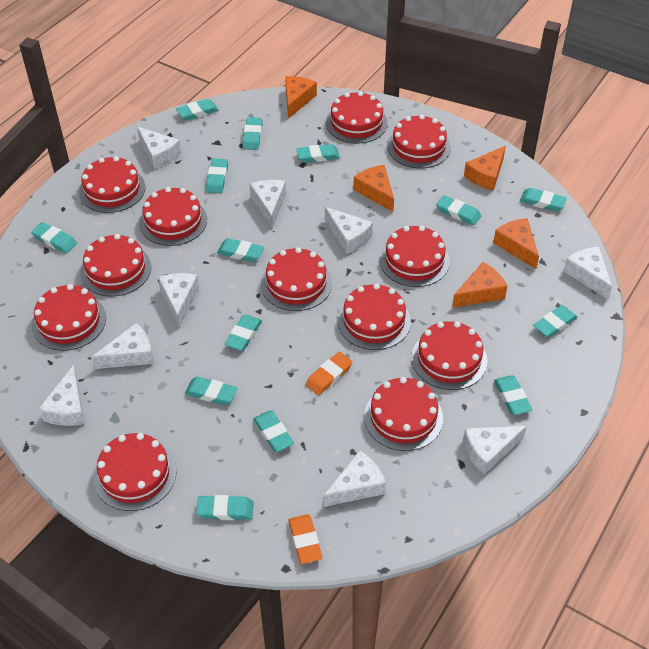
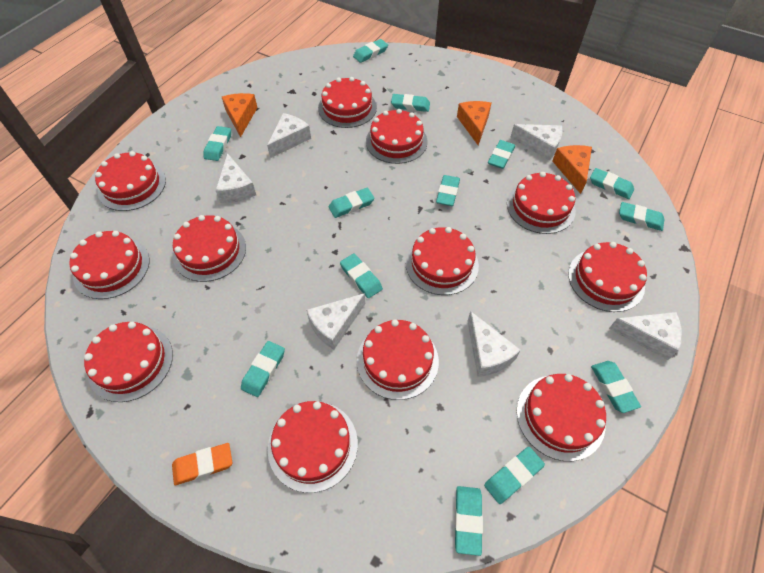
orange cheese: 5 -> 3
orange eraser: 2 -> 1
turquoise eraser: 14 -> 13
white cheese: 9 -> 6

